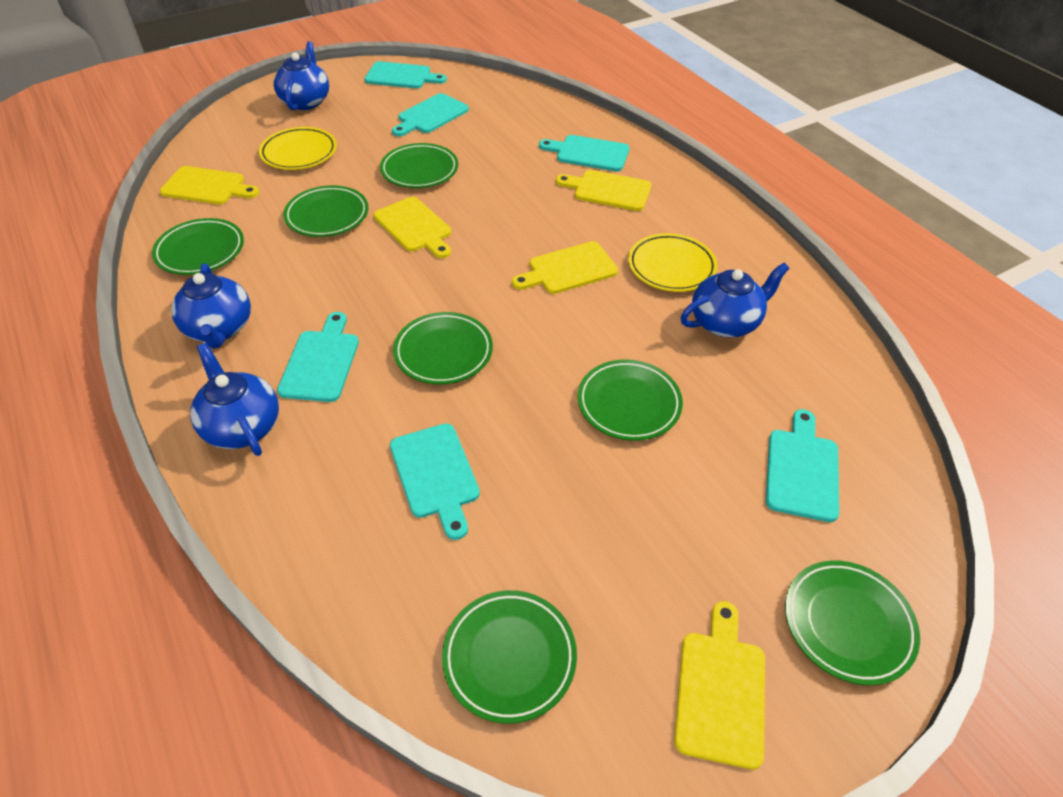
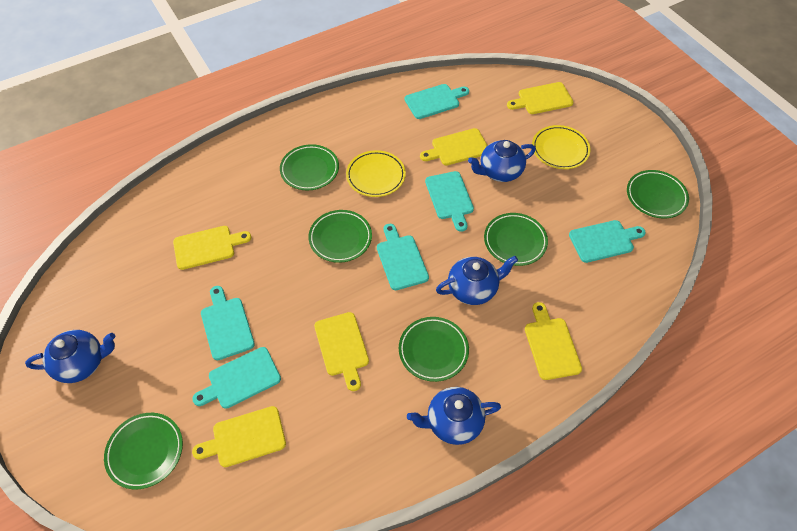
green plate: 7 -> 6
yellow cutting board: 5 -> 6

